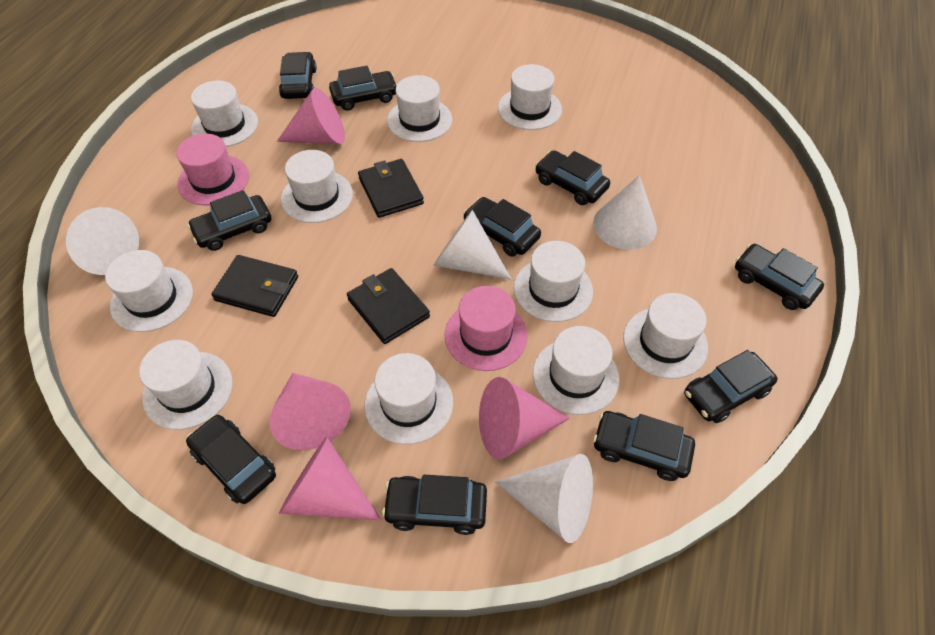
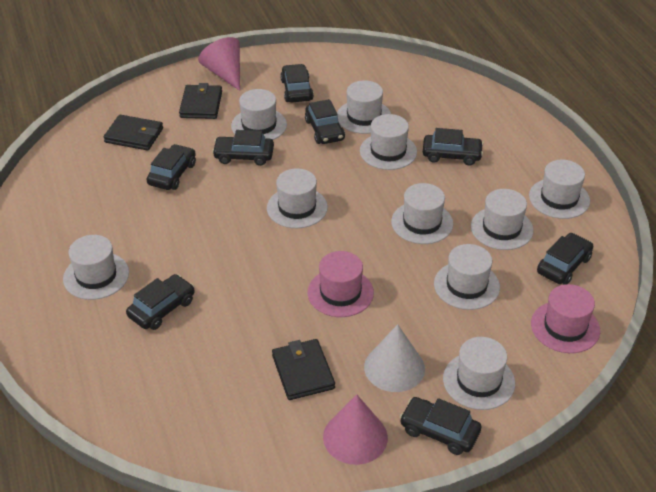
black car: 10 -> 8
pink cone: 4 -> 2
white cone: 4 -> 1

